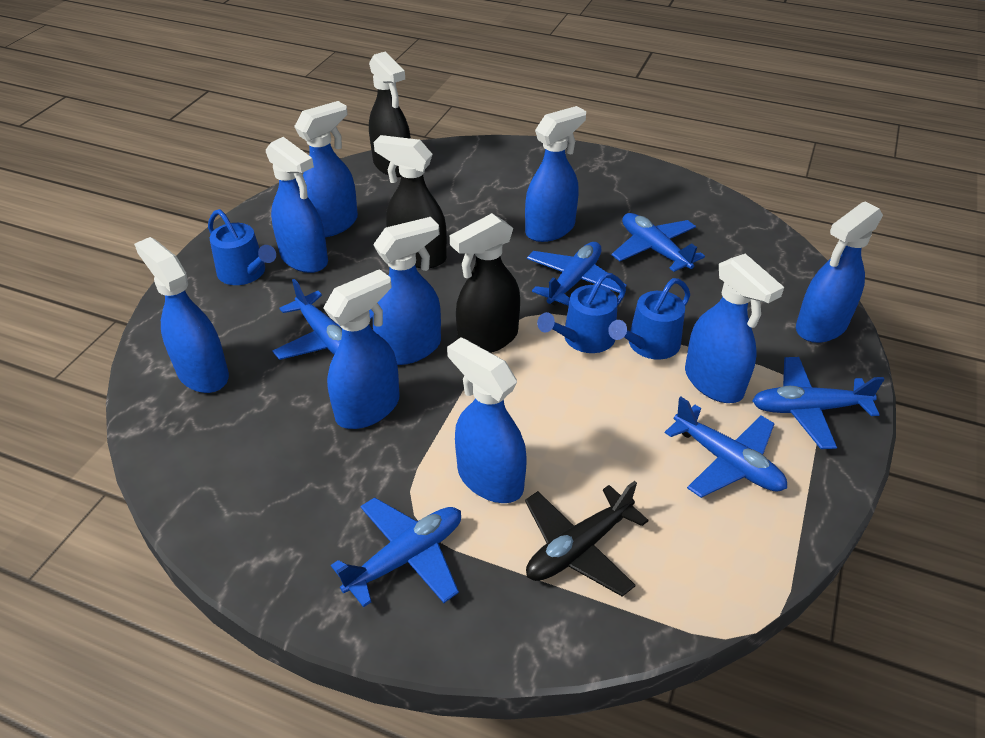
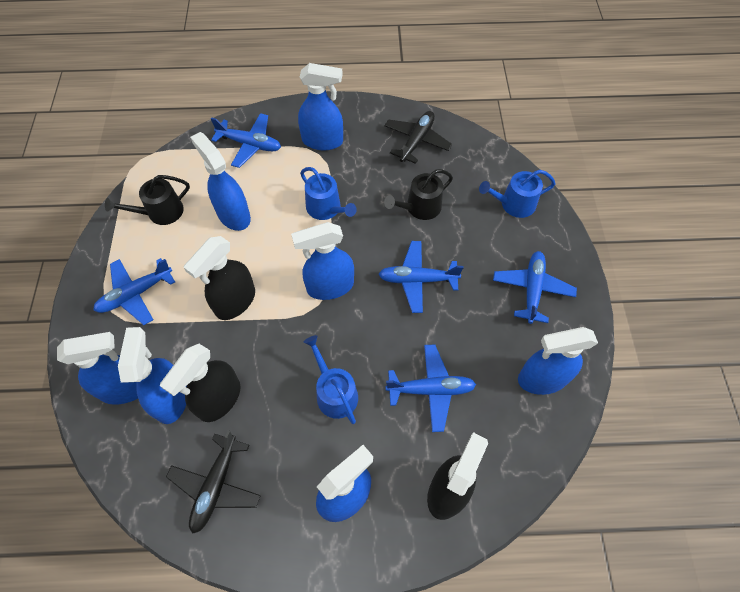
black plane: 1 -> 2
black watering can: 0 -> 2
blue plane: 6 -> 5
blue spray bottle: 9 -> 7

